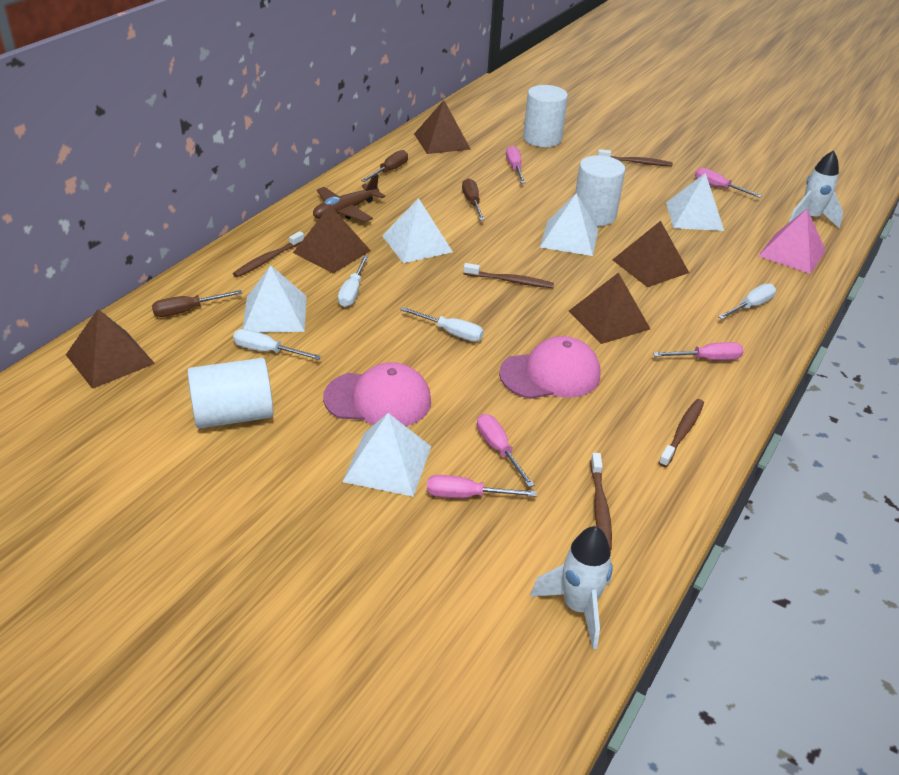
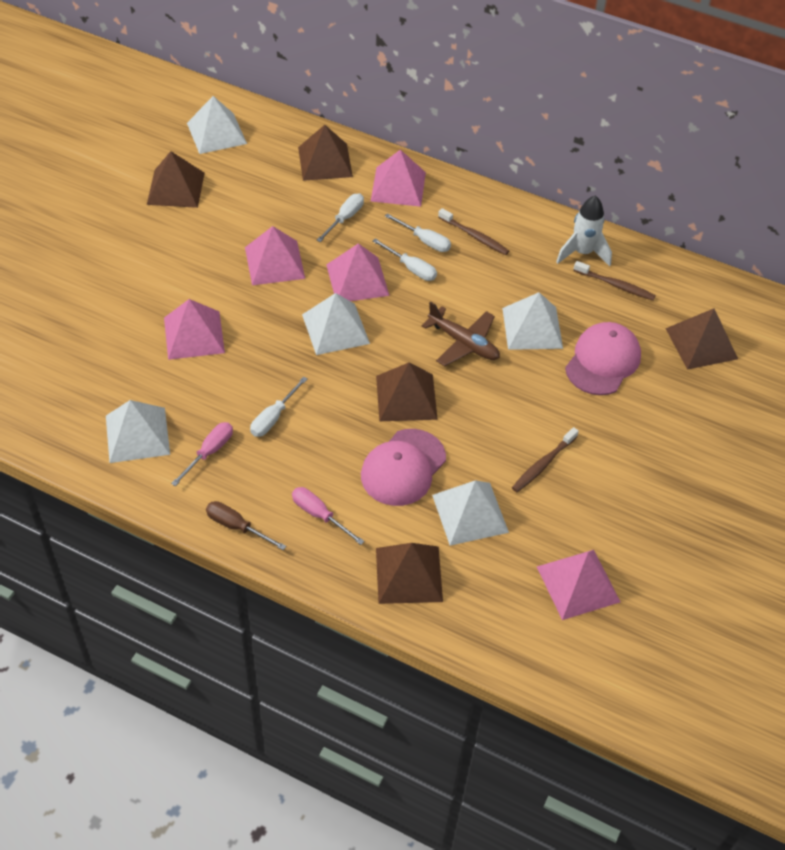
brown screwdriver: 3 -> 1
brown toothbrush: 5 -> 3
pink pyramid: 1 -> 5
pink screwdriver: 5 -> 2
white cylinder: 3 -> 0
white rocket: 2 -> 1

